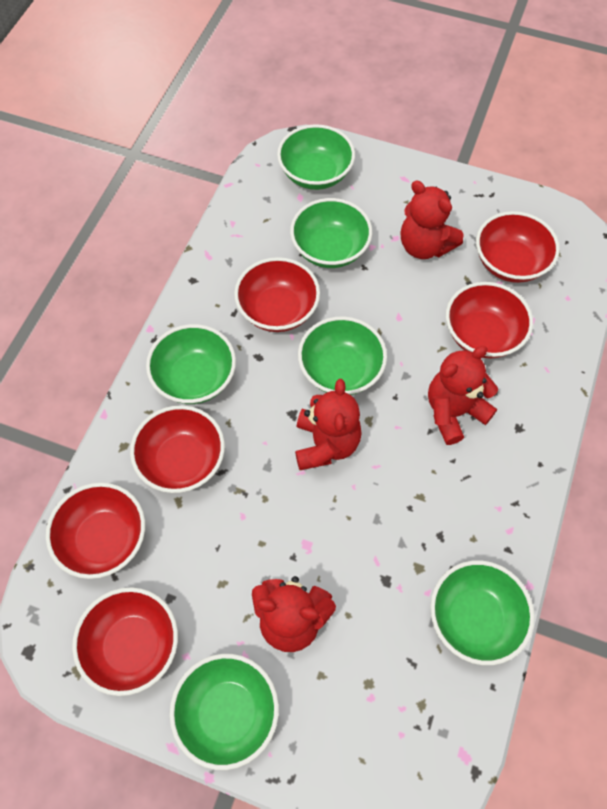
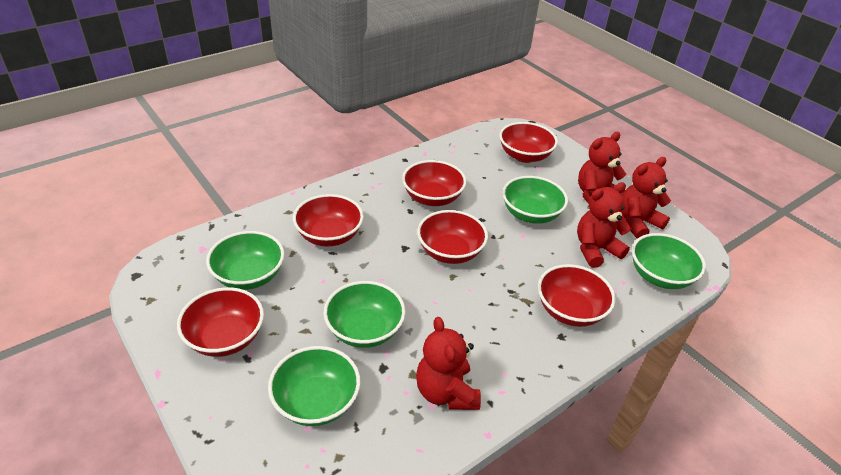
green bowl: 6 -> 5

